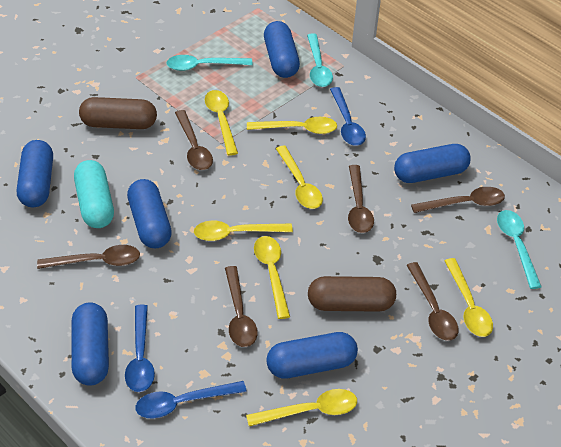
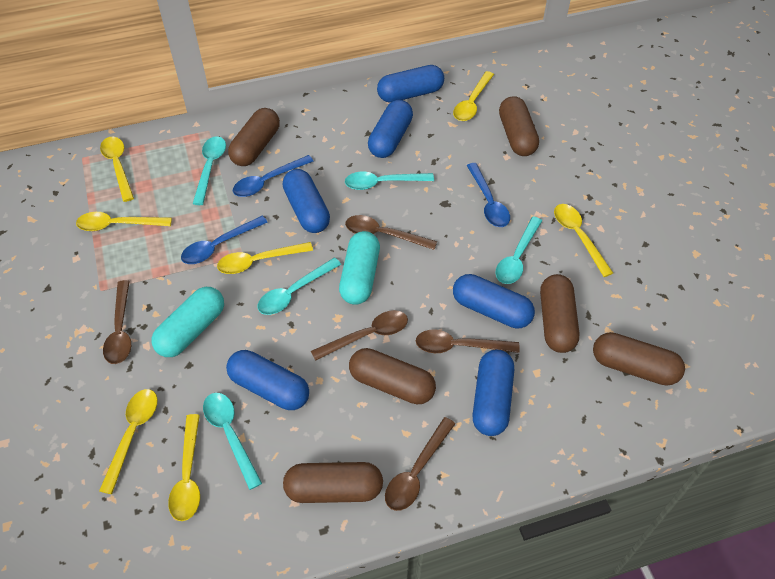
brown capsule: 2 -> 6
brown spoon: 6 -> 5
turquoise capsule: 1 -> 2
turquoise spoon: 3 -> 5

